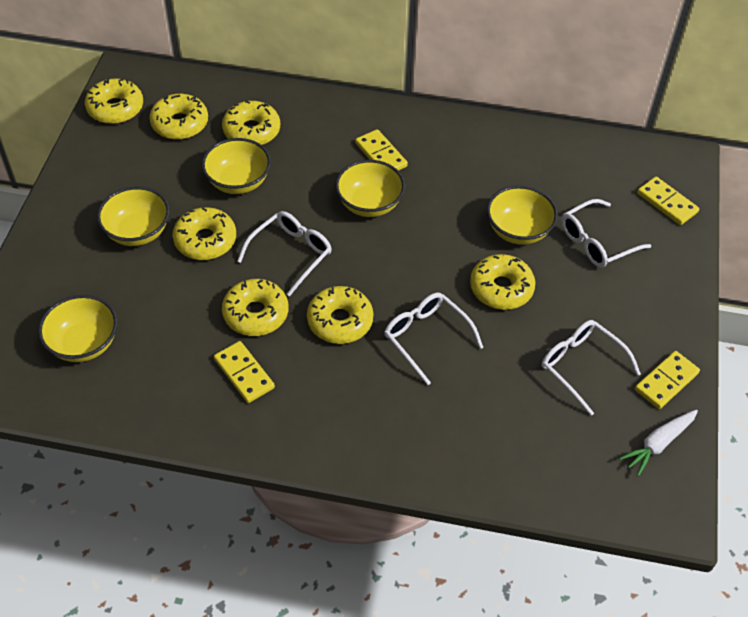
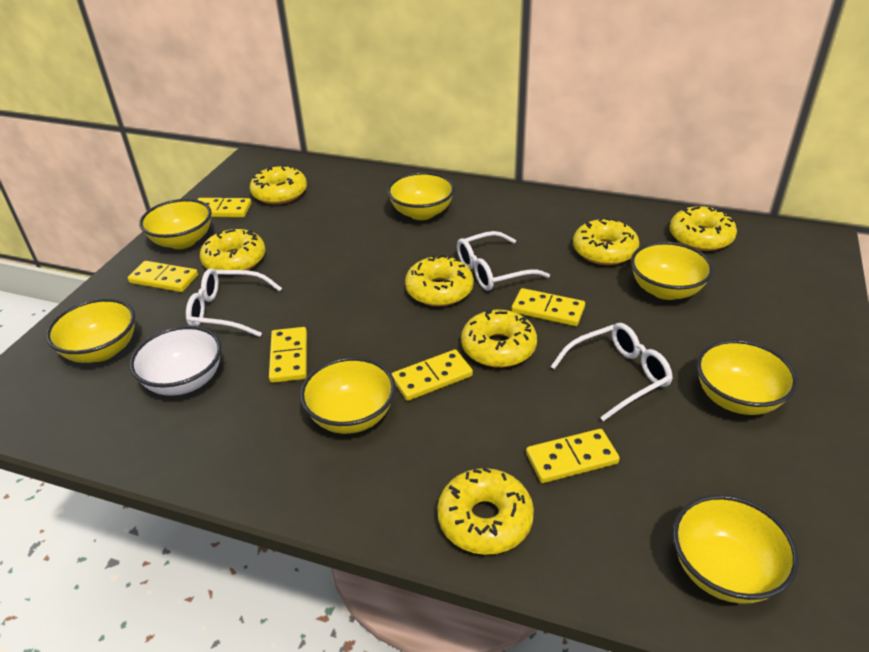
white bowl: 0 -> 1
white carrot: 1 -> 0
white glasses: 4 -> 3
yellow bowl: 5 -> 7
yellow domino: 4 -> 6

